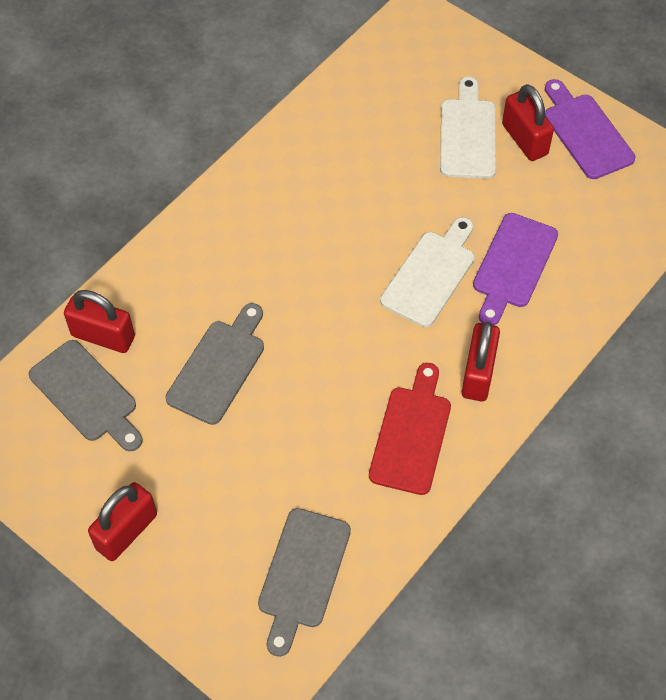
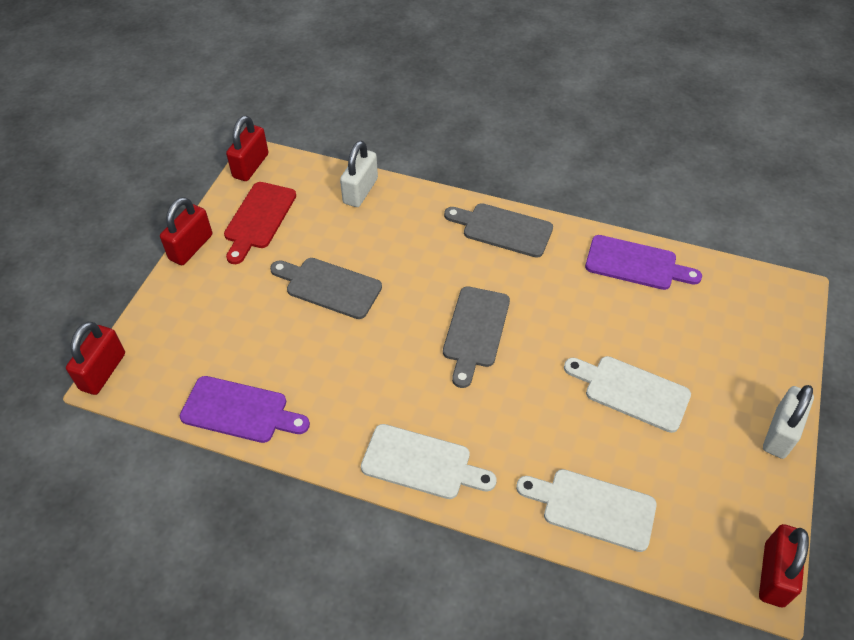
white cutting board: 2 -> 3
white padlock: 0 -> 2

